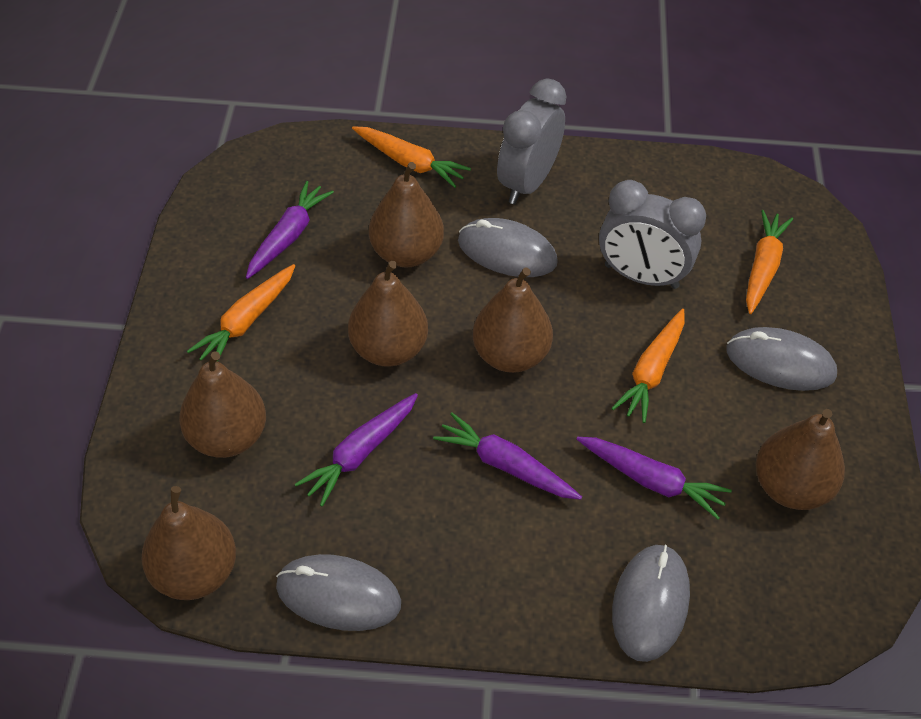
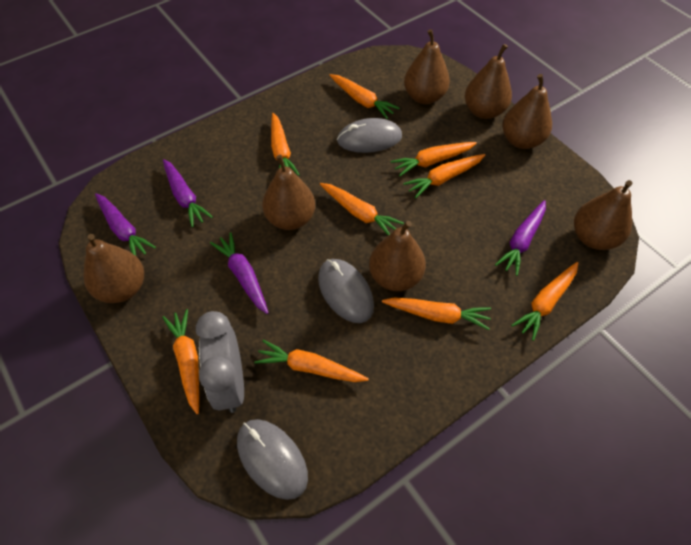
brown pear: 6 -> 7
grey clock: 2 -> 1
grey mouse: 4 -> 3
orange carrot: 4 -> 9

